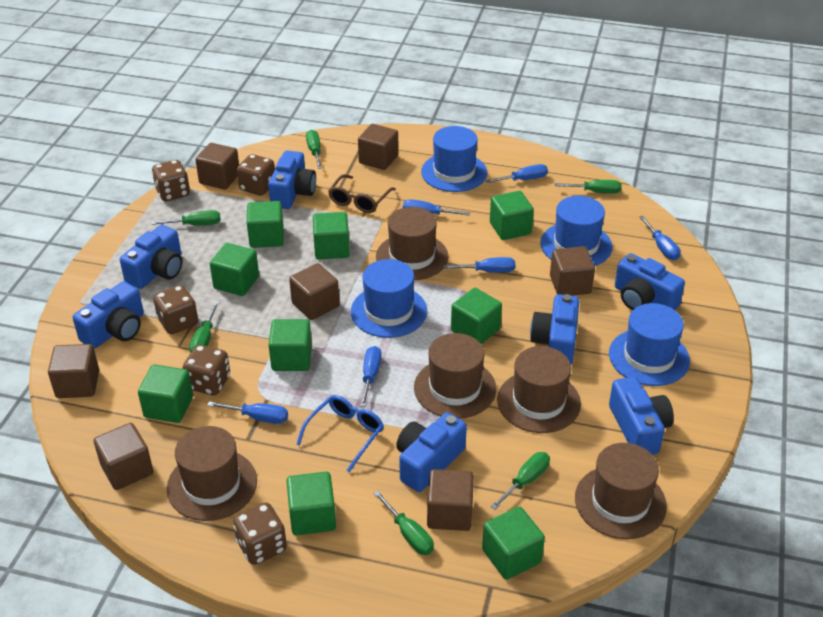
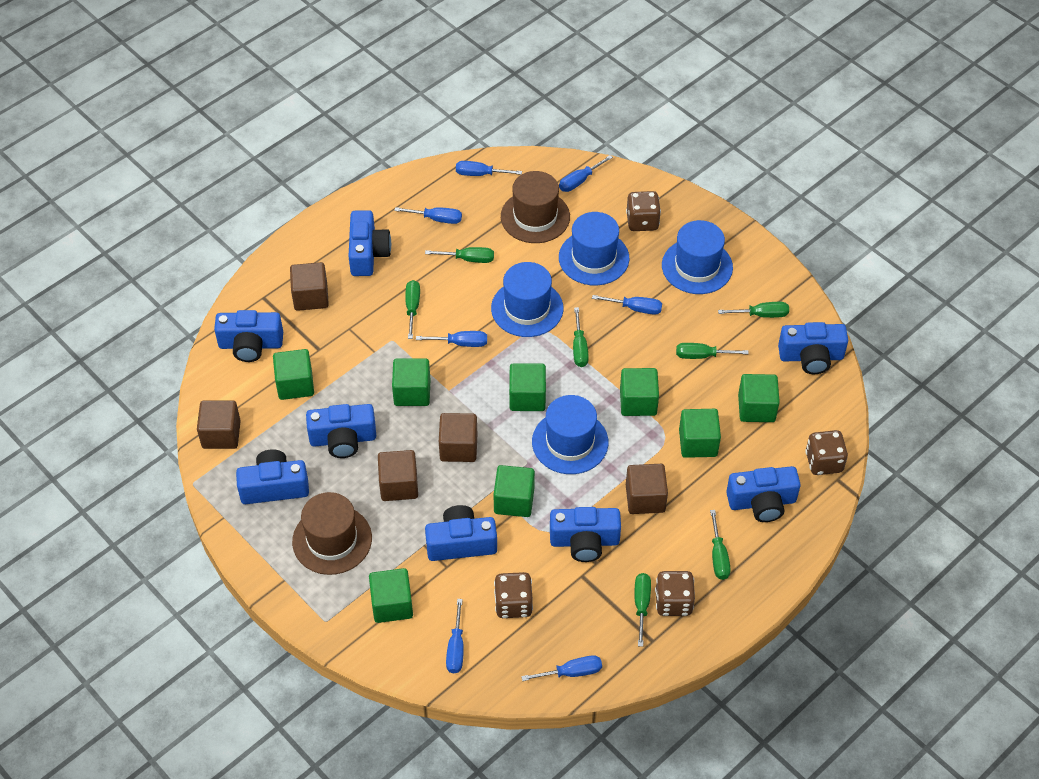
blue camera: 7 -> 8
blue glasses: 1 -> 0
blue screwdriver: 6 -> 7
brown cube: 7 -> 5
brown dice: 5 -> 4
brown glasses: 1 -> 0
brown hat: 5 -> 2
green cube: 9 -> 8
green screwdriver: 6 -> 7

